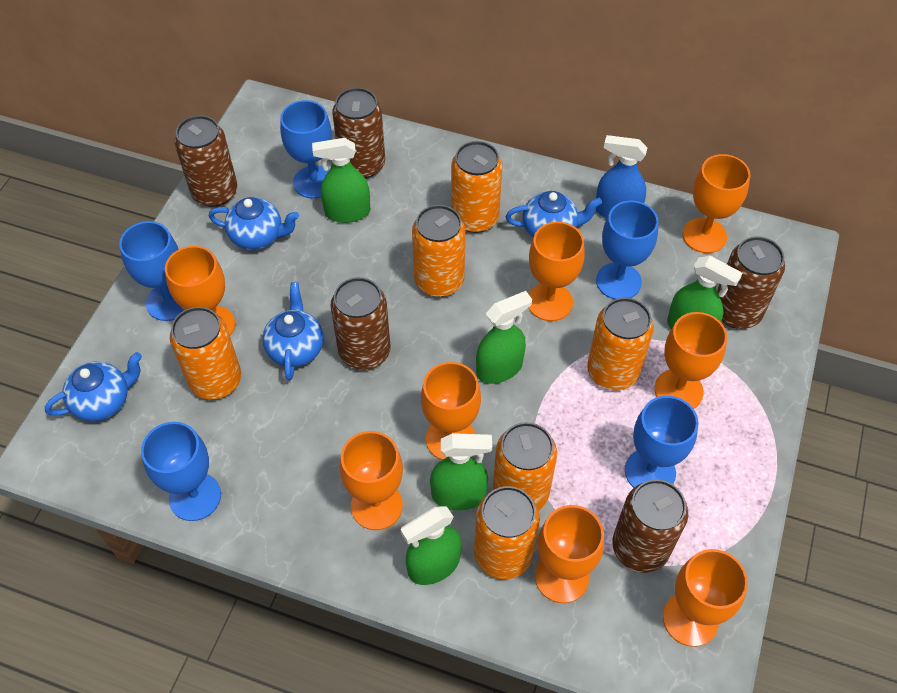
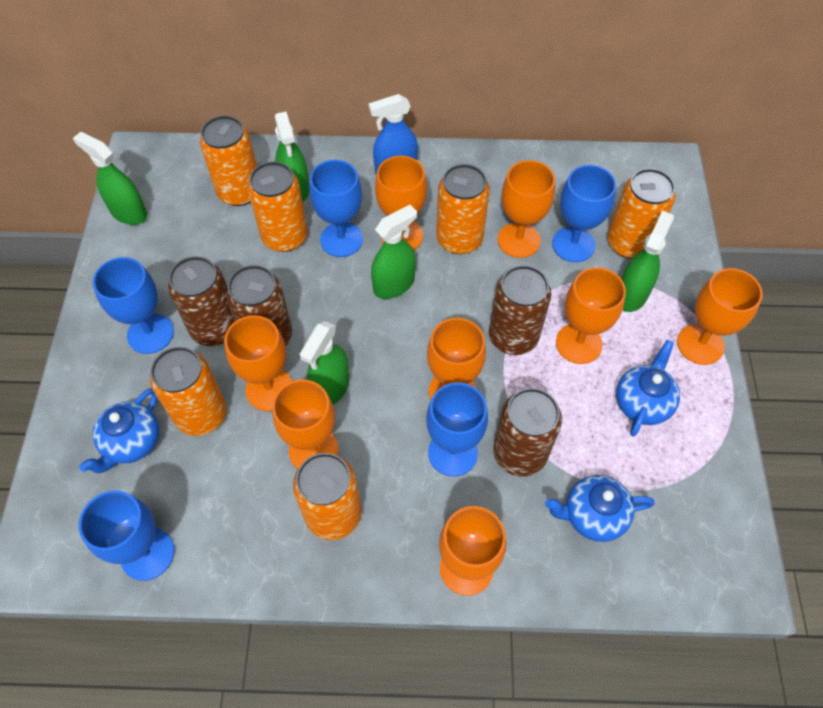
blue teapot: 4 -> 3
brown can: 5 -> 4

